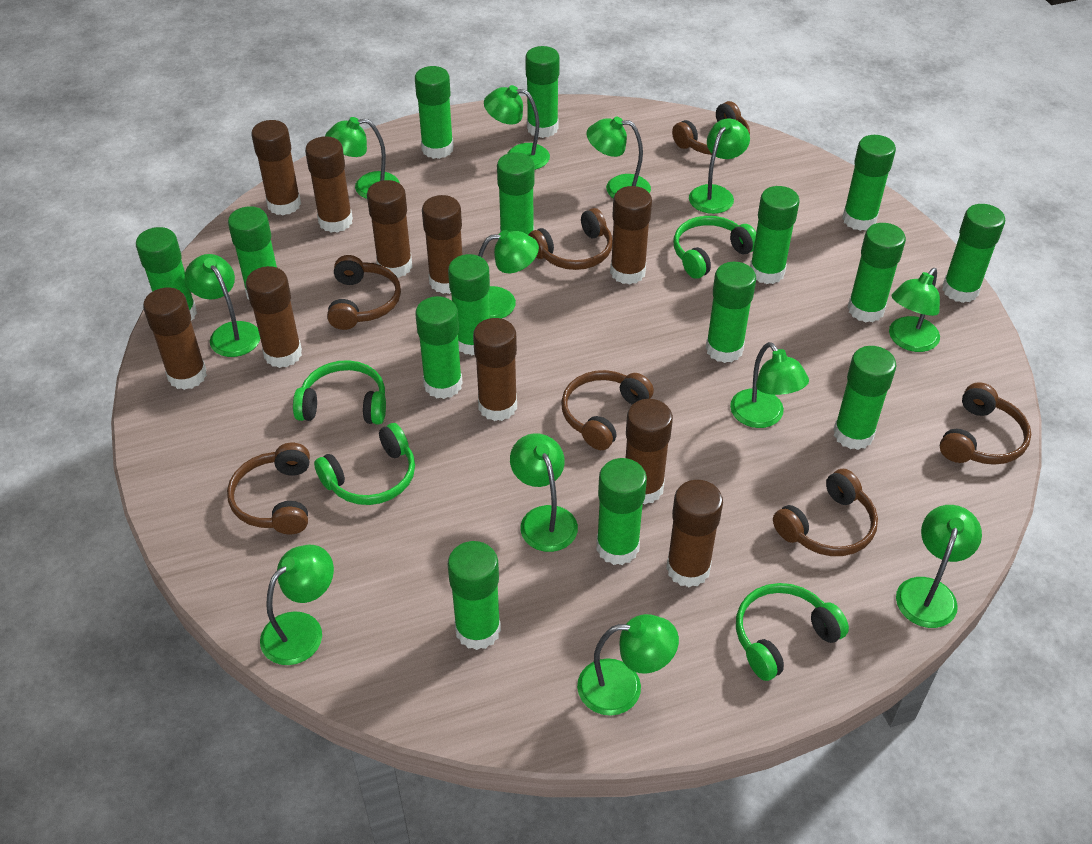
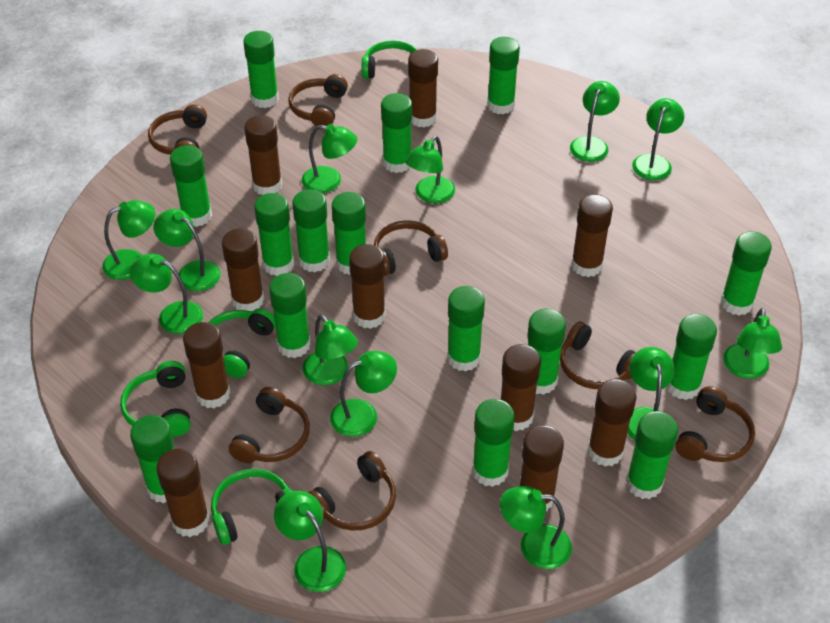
green lamp: 12 -> 13

